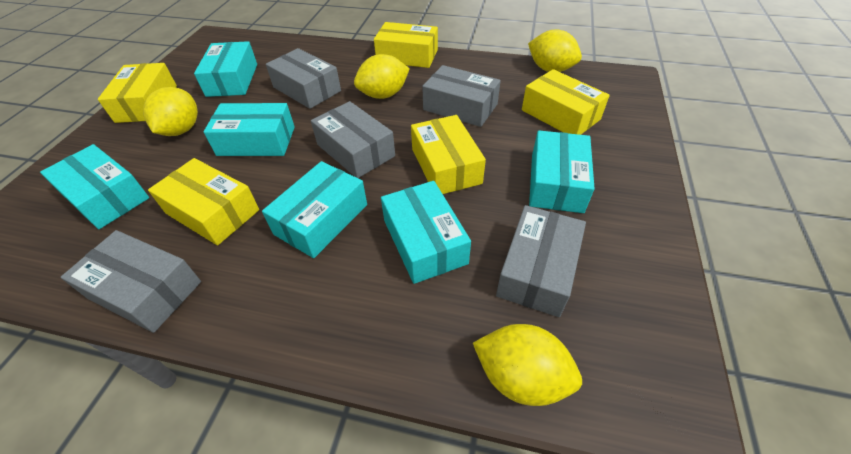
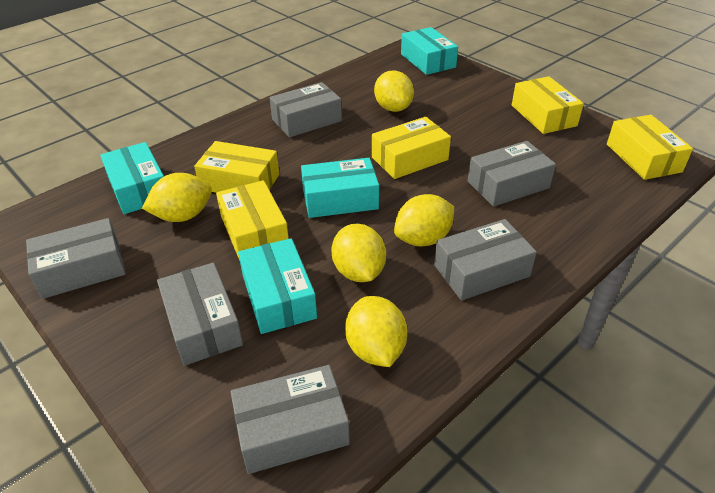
grey box: 5 -> 6
turquoise box: 6 -> 4
yellow lemon: 4 -> 5

